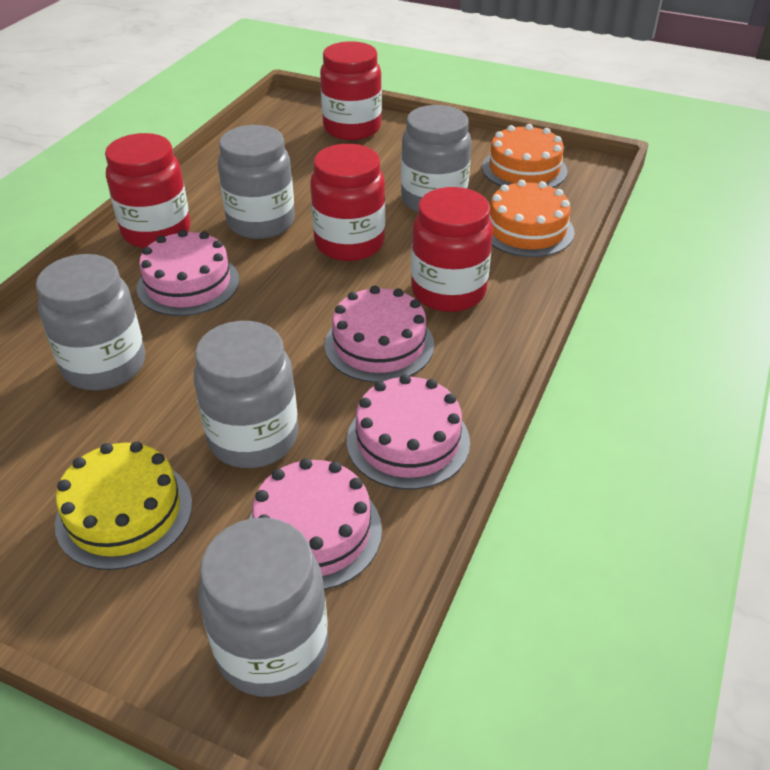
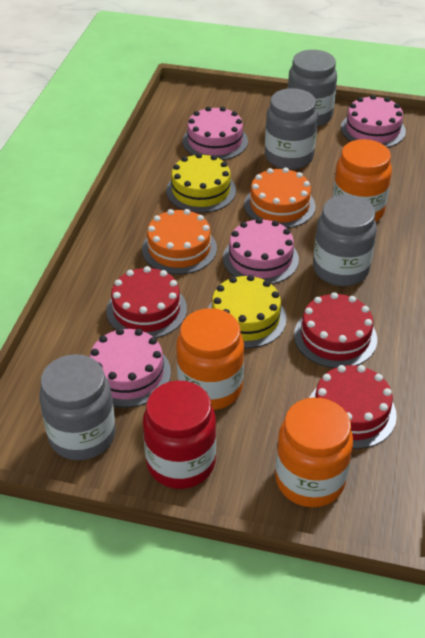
grey jar: 5 -> 4
orange jar: 0 -> 3
red cake: 0 -> 3
red jar: 4 -> 1
yellow cake: 1 -> 2

